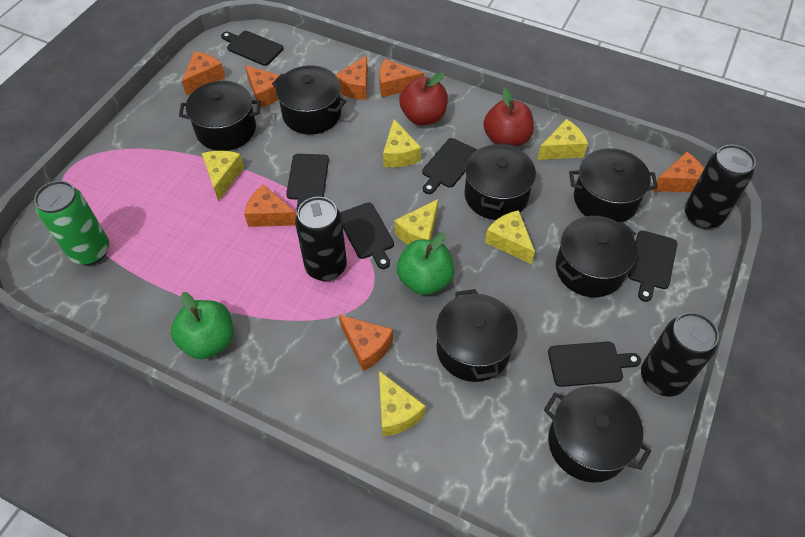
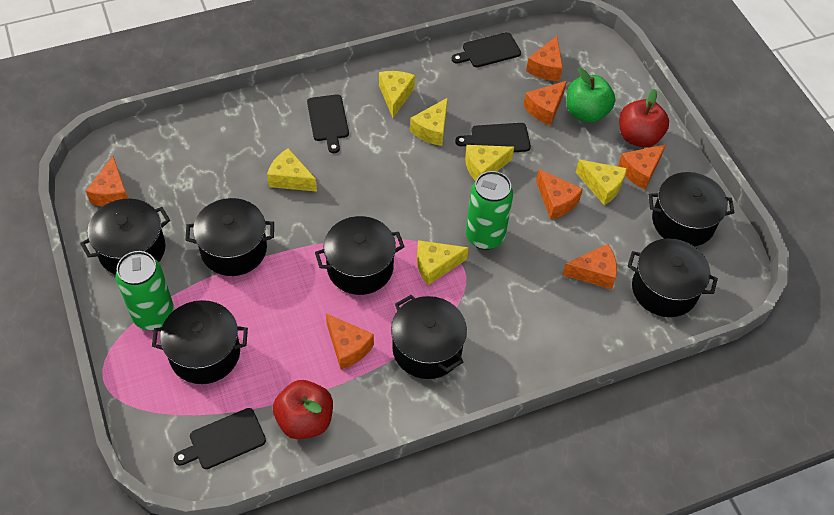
black can: 3 -> 0
black cutting board: 6 -> 4
green apple: 2 -> 1
green can: 1 -> 2

